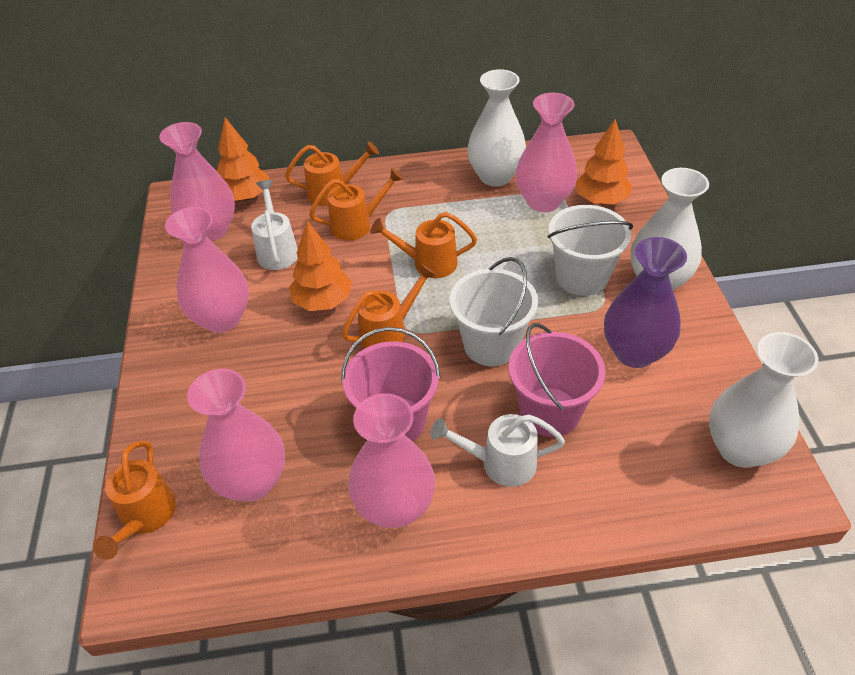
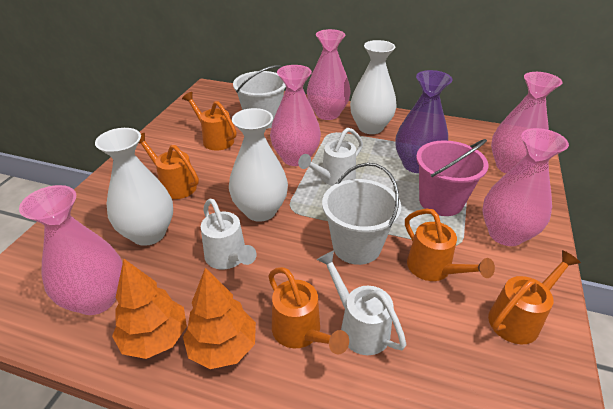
orange tree: 3 -> 2
pink bucket: 2 -> 1
white watering can: 2 -> 3

